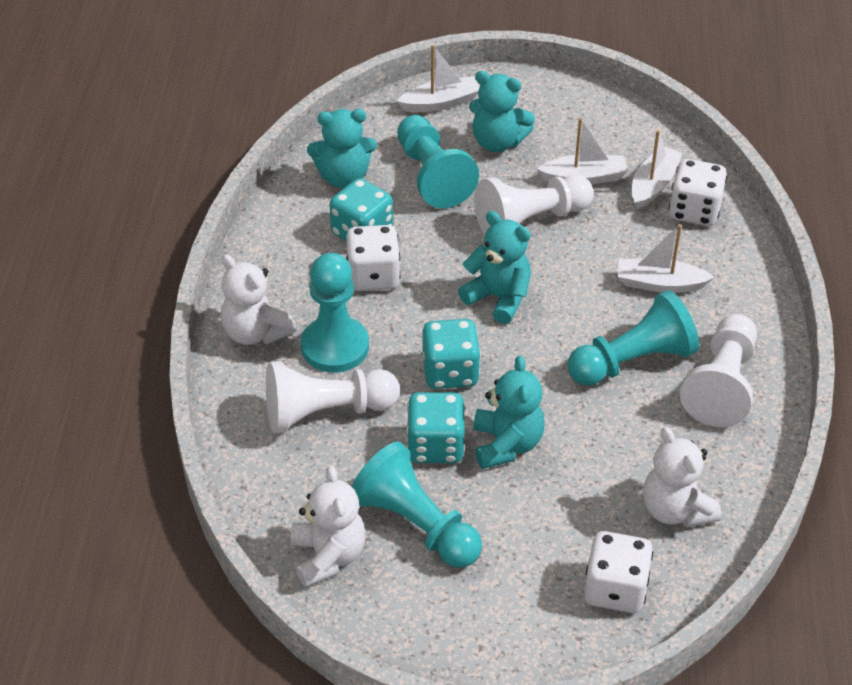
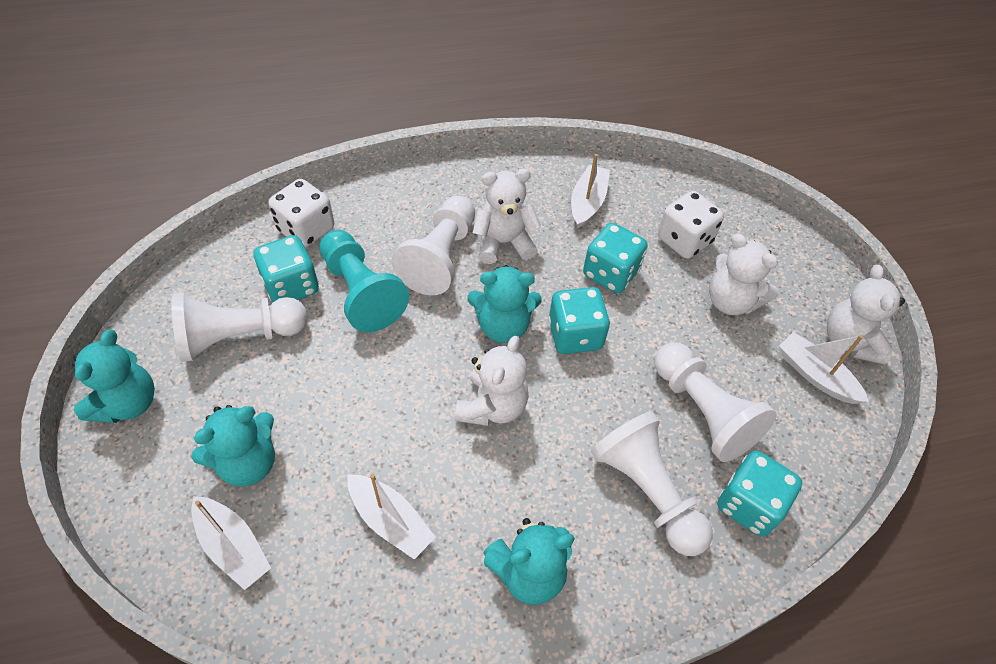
turquoise dice: 3 -> 4
turquoise pawn: 4 -> 1
white dice: 3 -> 2
white pawn: 3 -> 4
white teddy bear: 3 -> 4

